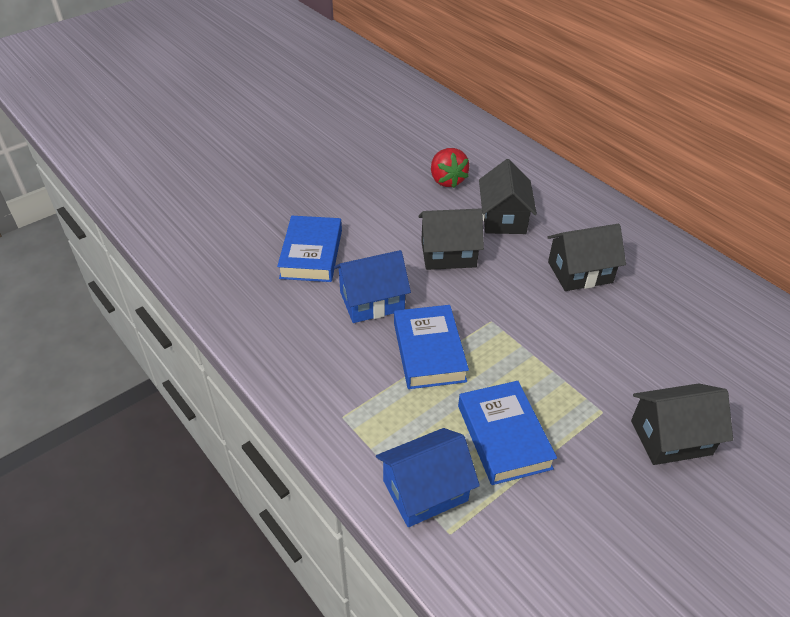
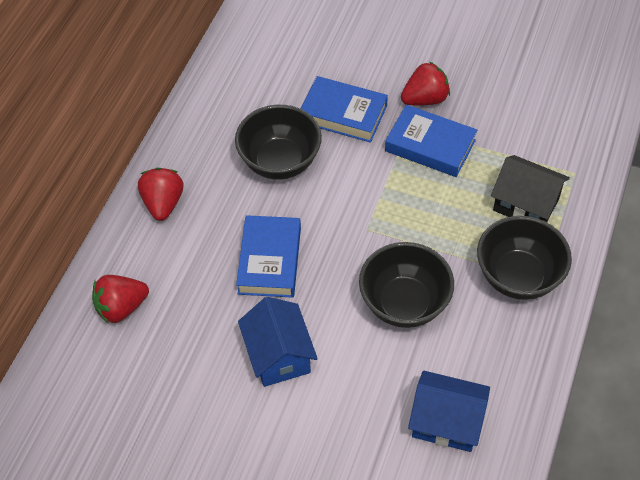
black bowl: 0 -> 3
black house: 4 -> 1
red strawberry: 1 -> 3

